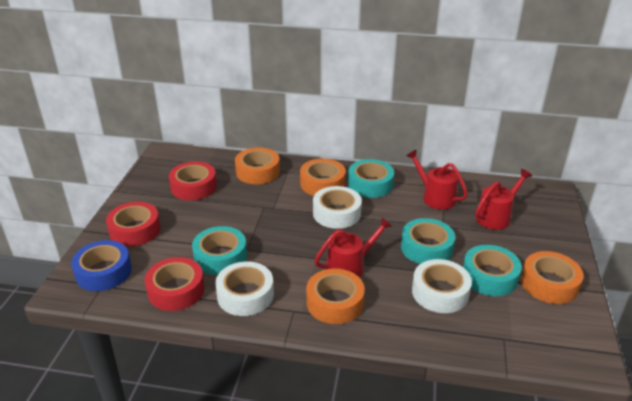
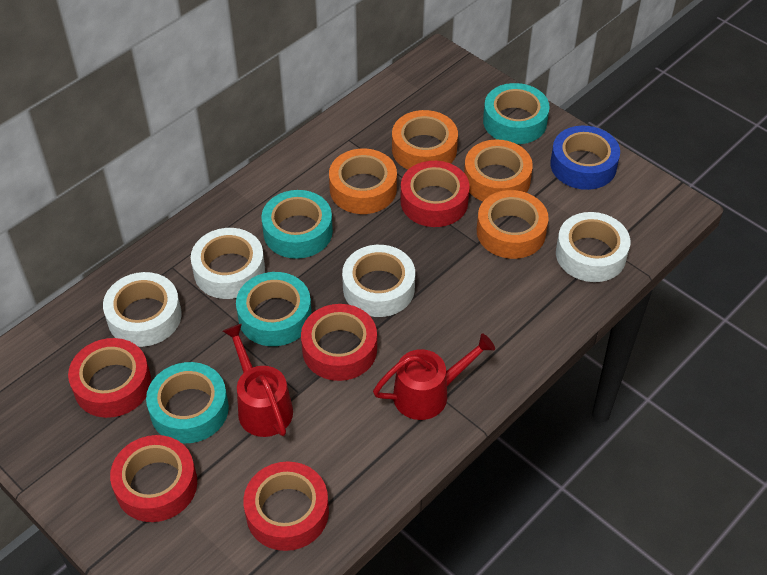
red tape: 3 -> 5
red watering can: 3 -> 2
white tape: 3 -> 4

